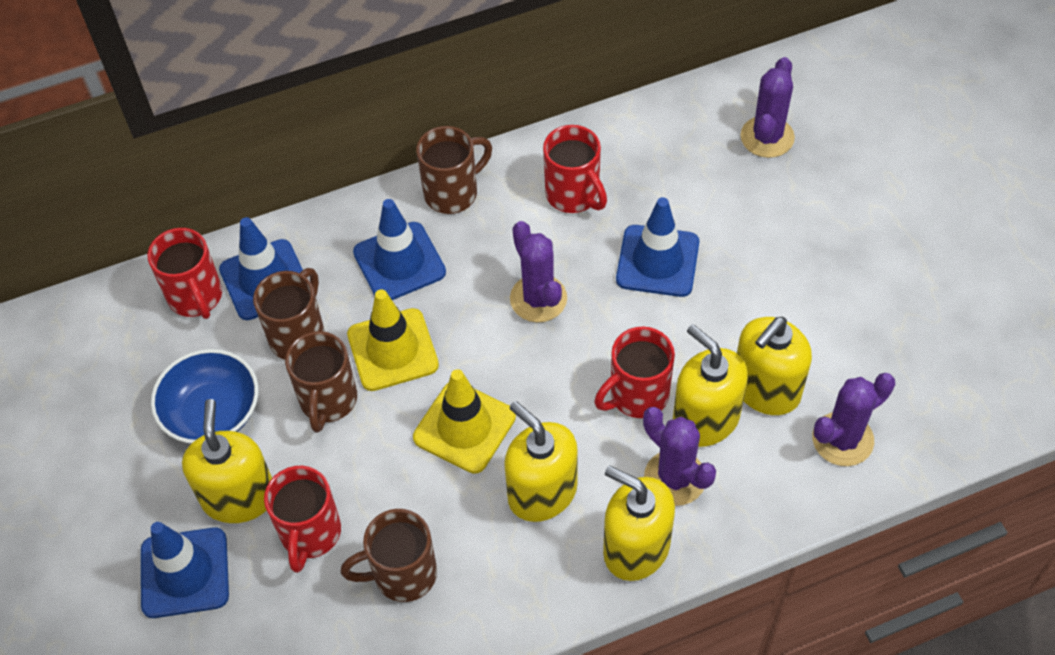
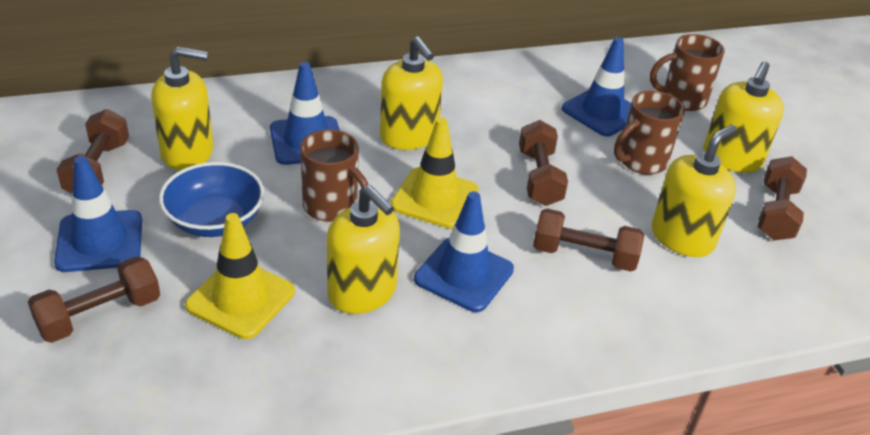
brown dumbbell: 0 -> 5
brown mug: 4 -> 3
purple cactus: 4 -> 0
red mug: 4 -> 0

